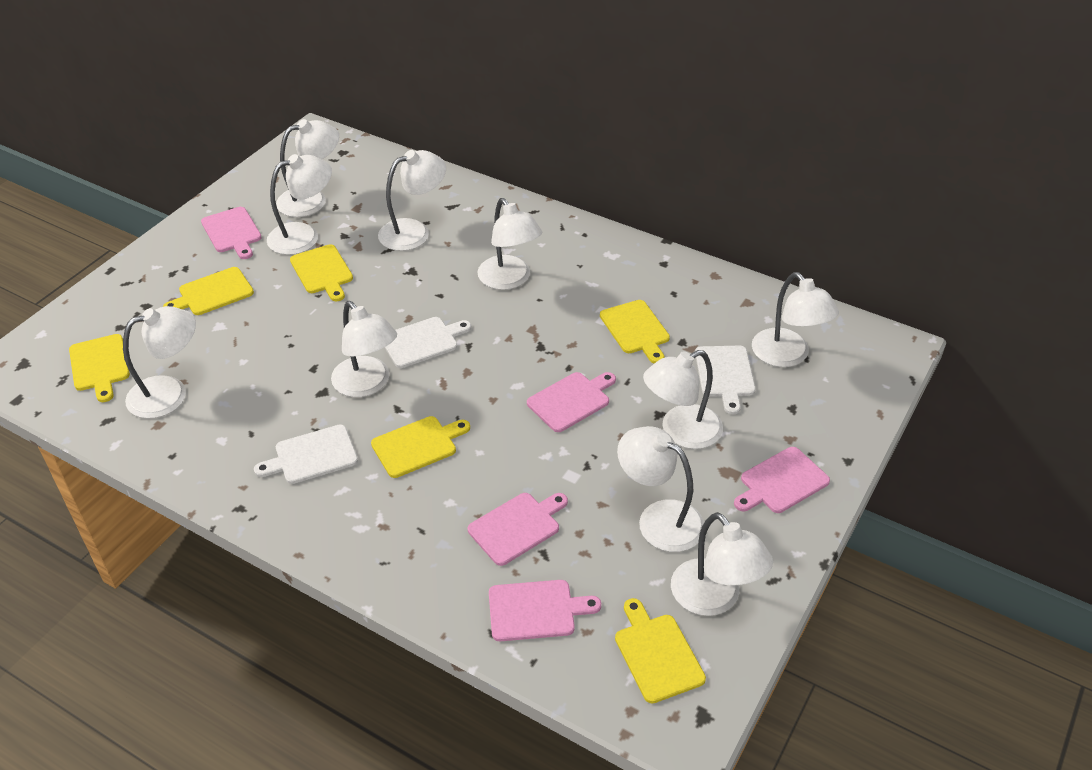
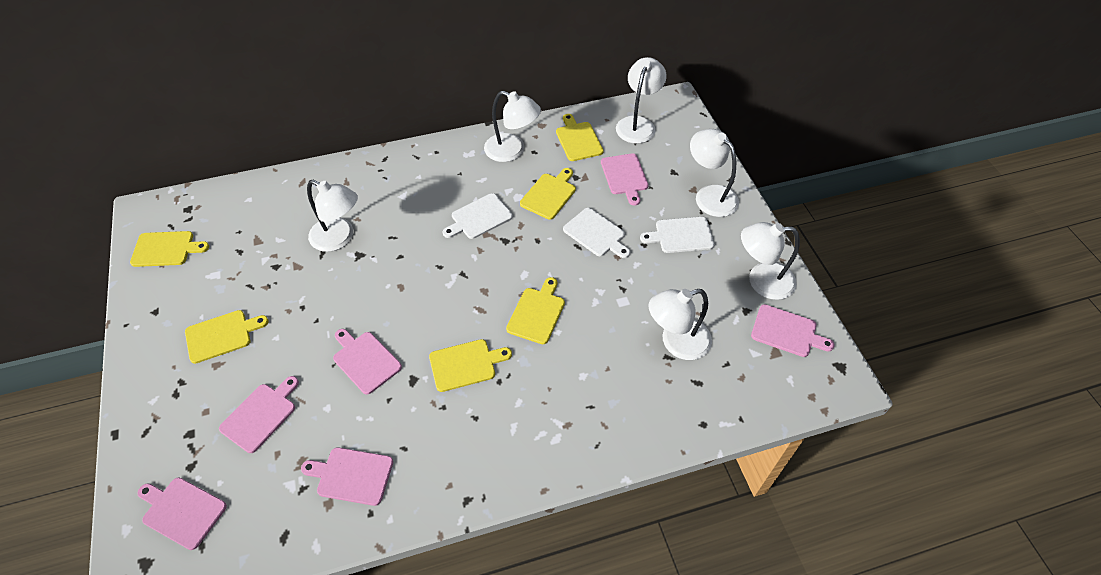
pink cutting board: 5 -> 6
white lamp: 10 -> 6

